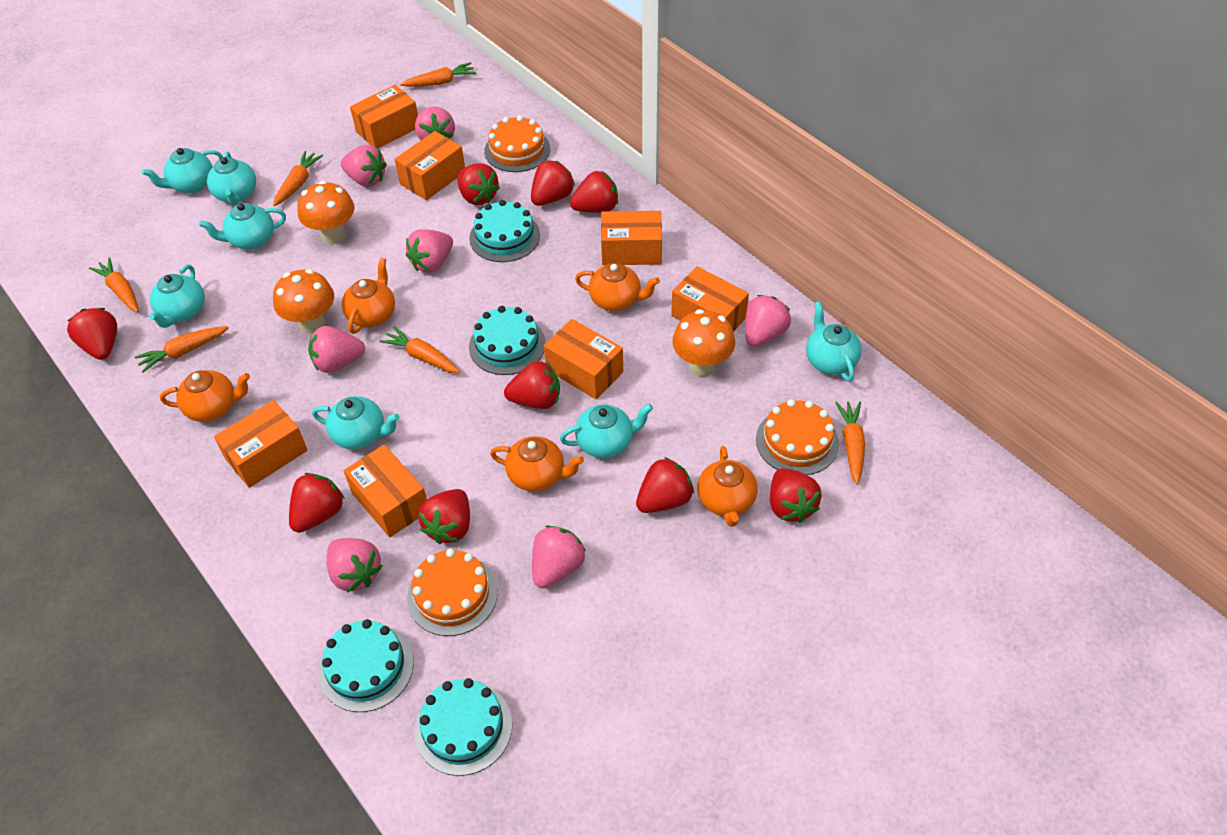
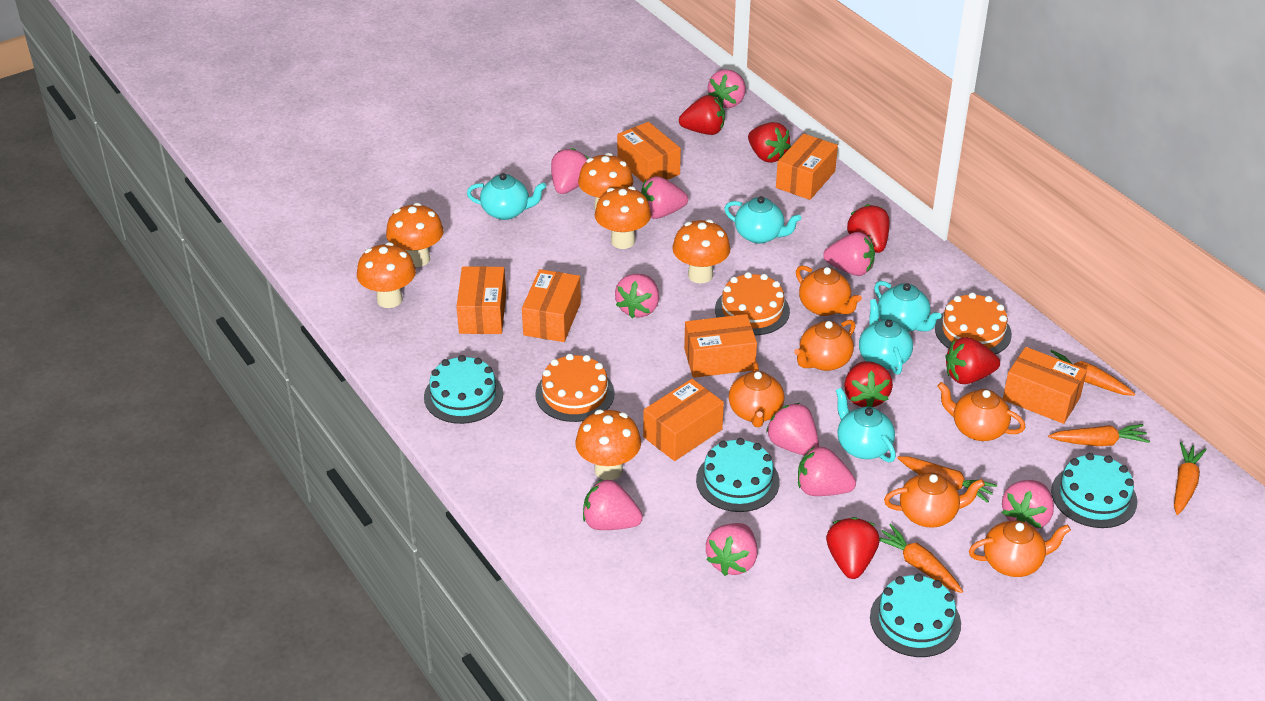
orange carrot: 6 -> 5
orange mushroom: 3 -> 6
orange teapot: 5 -> 6
pink strawberry: 7 -> 10
red strawberry: 9 -> 6
turquoise teapot: 7 -> 5

